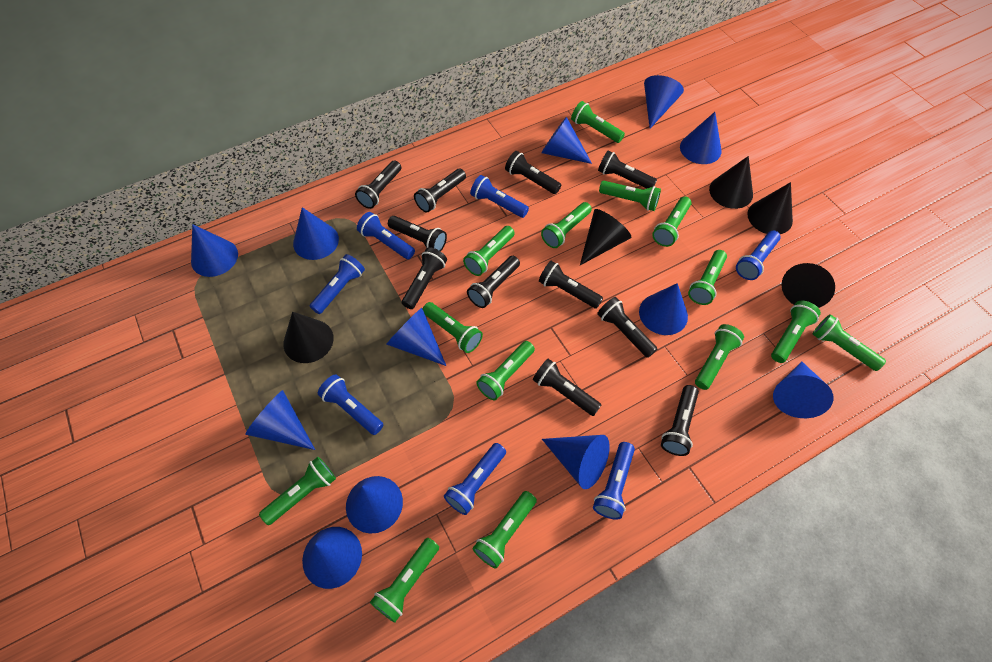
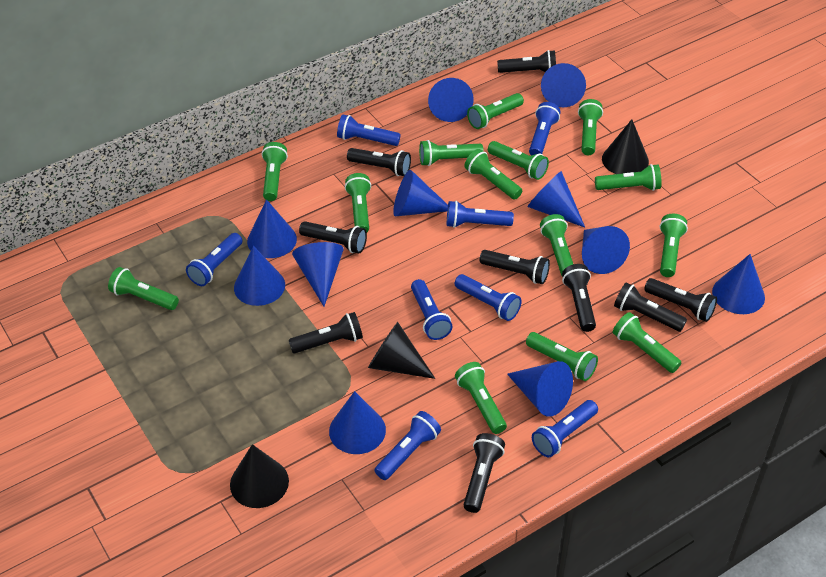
black cone: 5 -> 3
black flashlight: 11 -> 9
blue cone: 12 -> 11
blue flashlight: 7 -> 8

